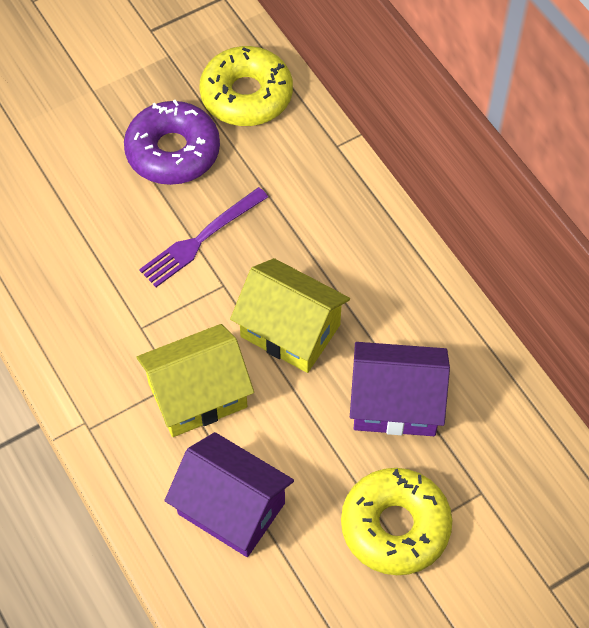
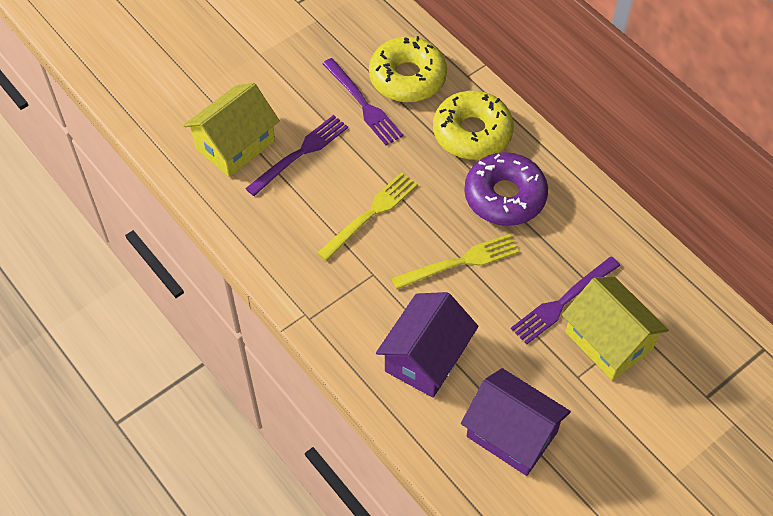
purple fork: 1 -> 3
yellow fork: 0 -> 2

